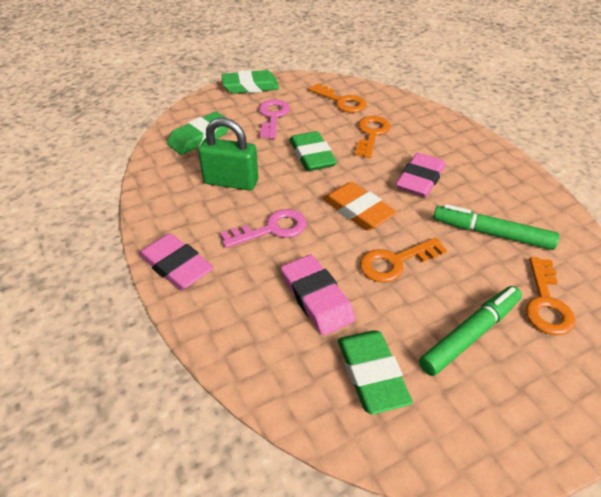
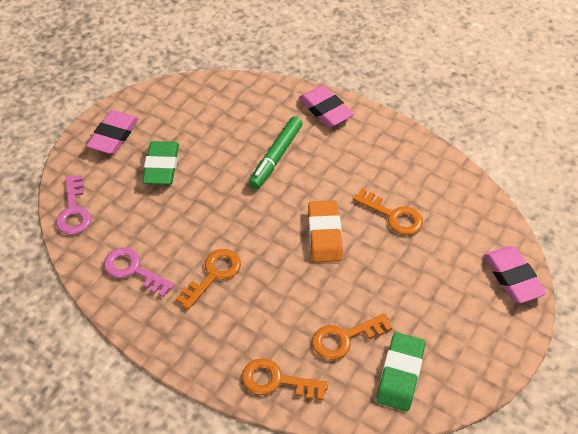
green eraser: 4 -> 2
green marker: 2 -> 1
green padlock: 1 -> 0

